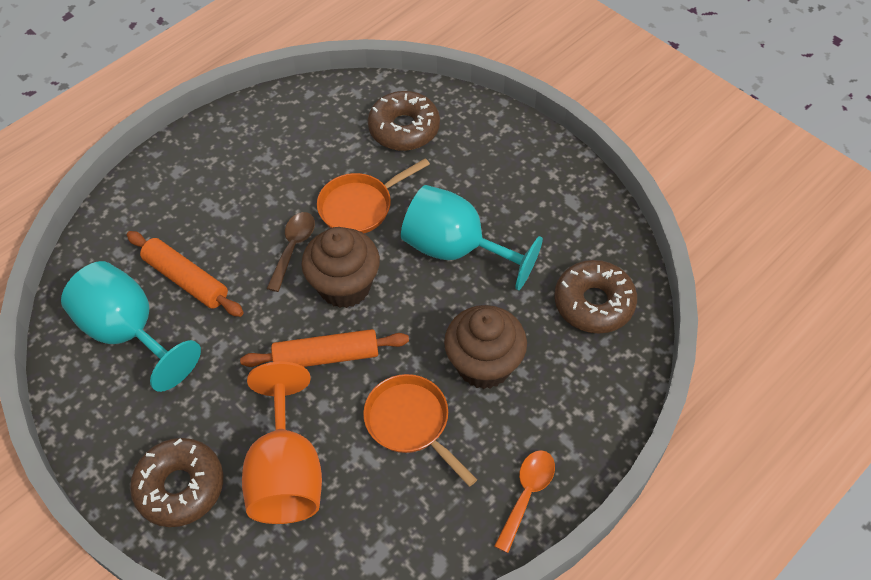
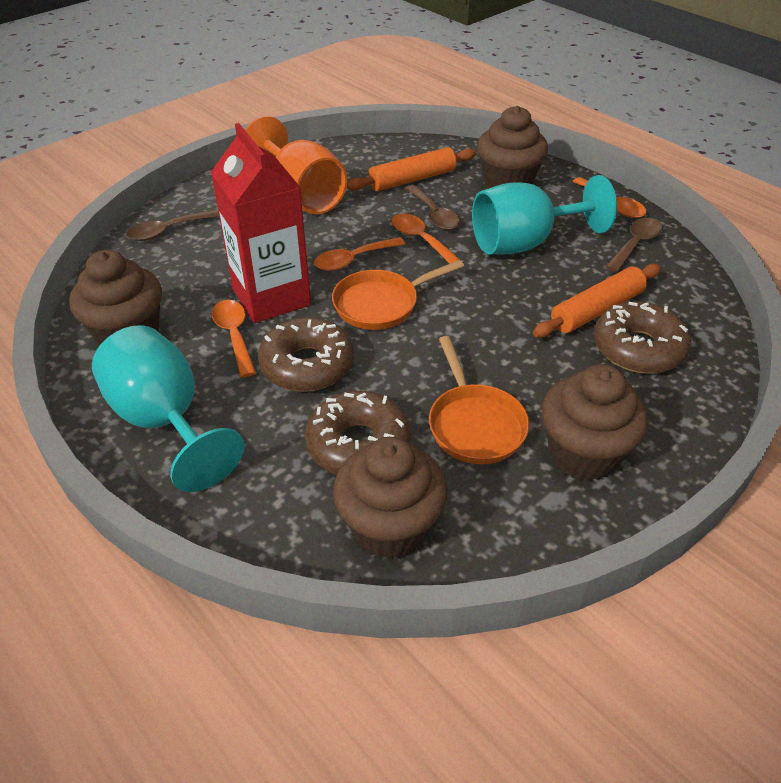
brown cupcake: 2 -> 4
brown spoon: 1 -> 3
orange spoon: 1 -> 4
red carton: 0 -> 1

